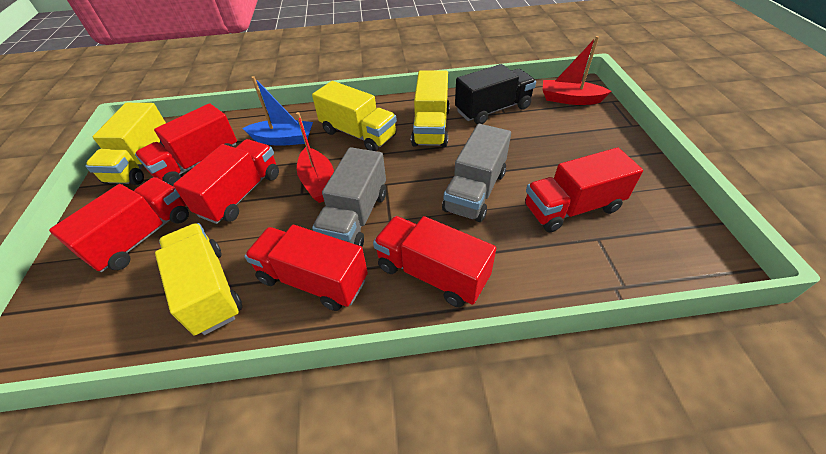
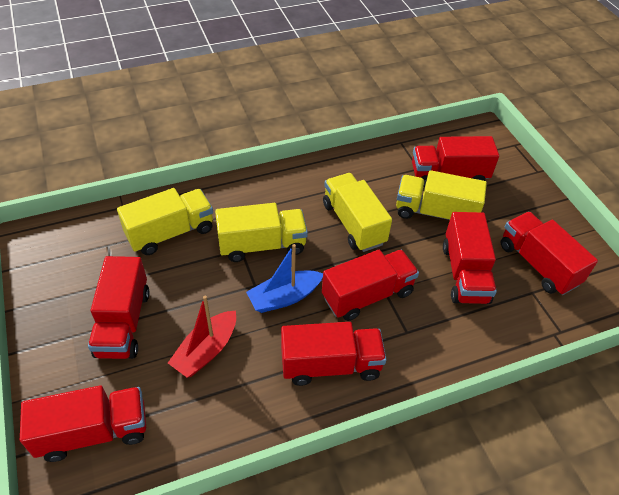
black truck: 1 -> 0
grey truck: 2 -> 0
red boat: 2 -> 1
red truck: 6 -> 7

